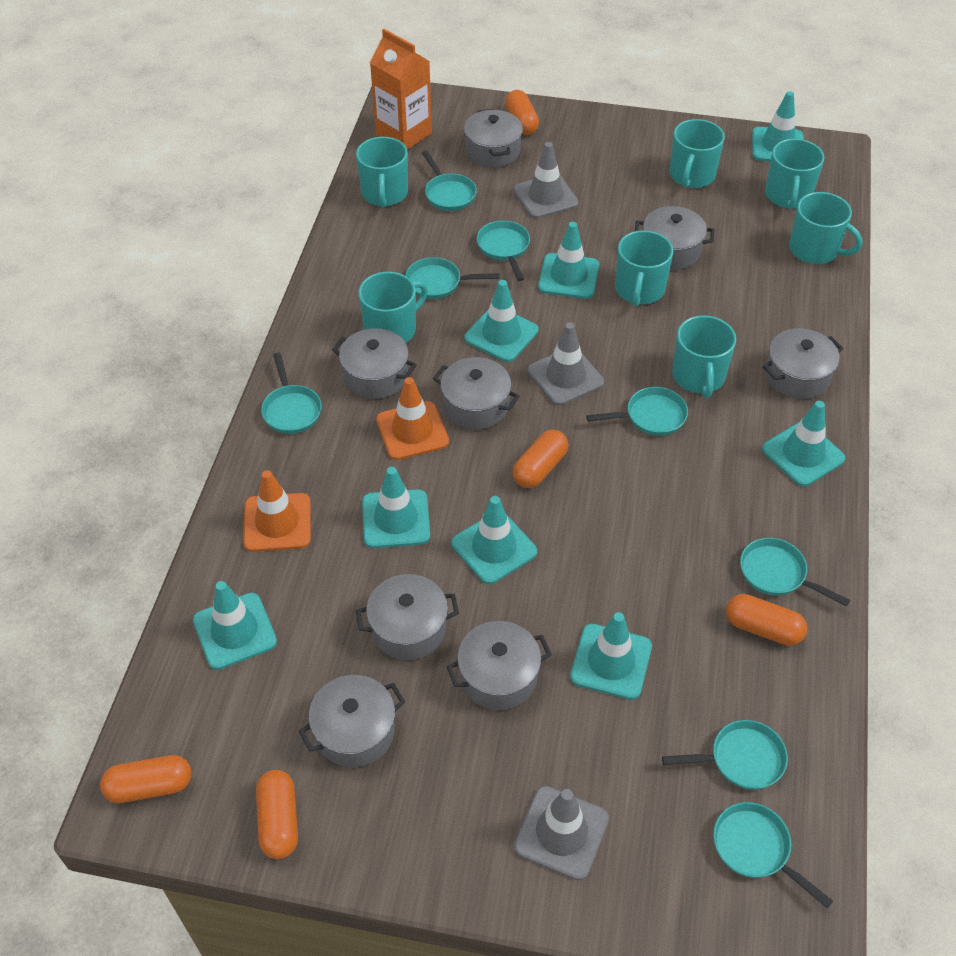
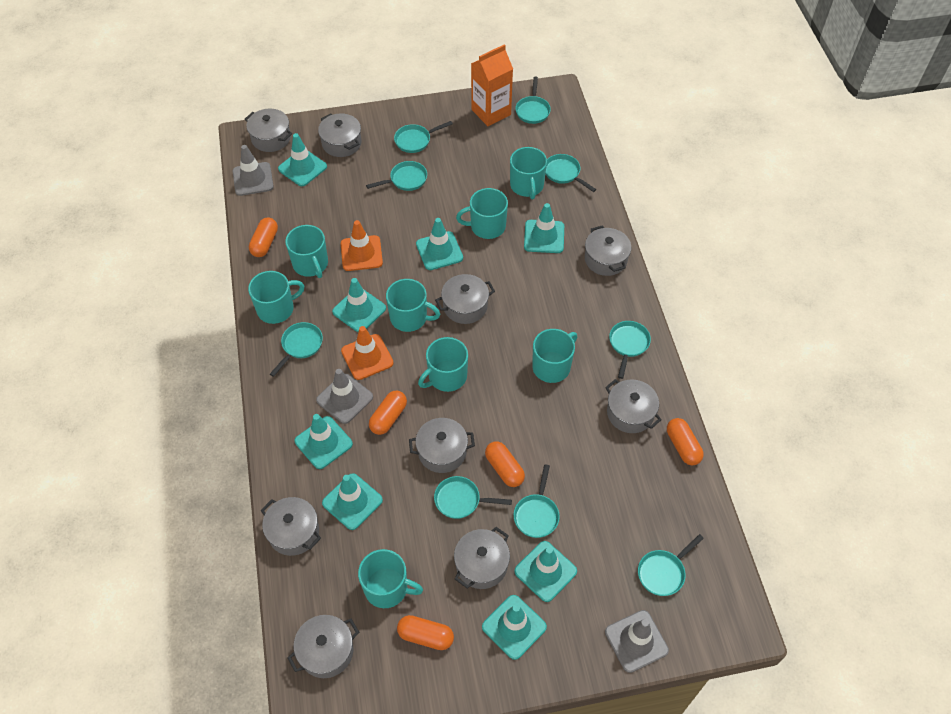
grey pot: 8 -> 9
turquoise mug: 7 -> 8
turquoise pan: 8 -> 9

